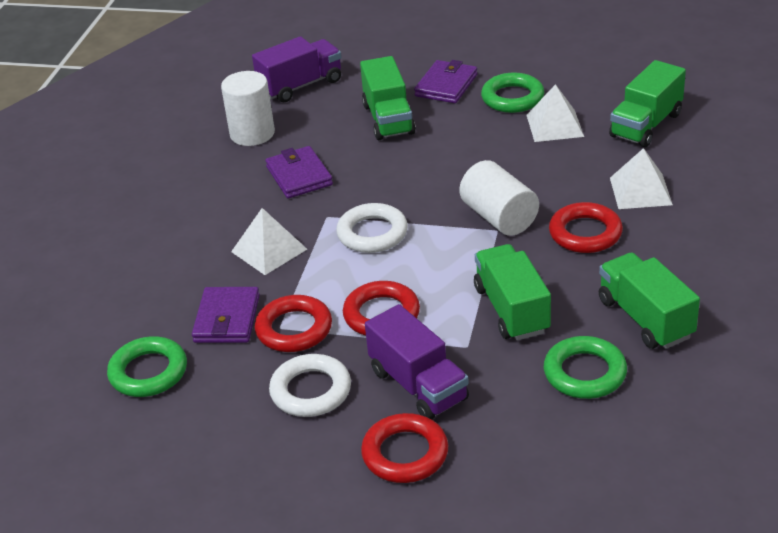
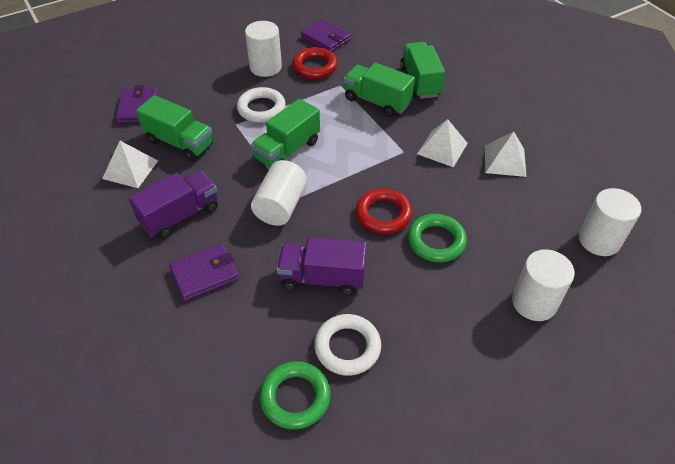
green ring: 3 -> 2
red ring: 4 -> 2
white cylinder: 2 -> 4

